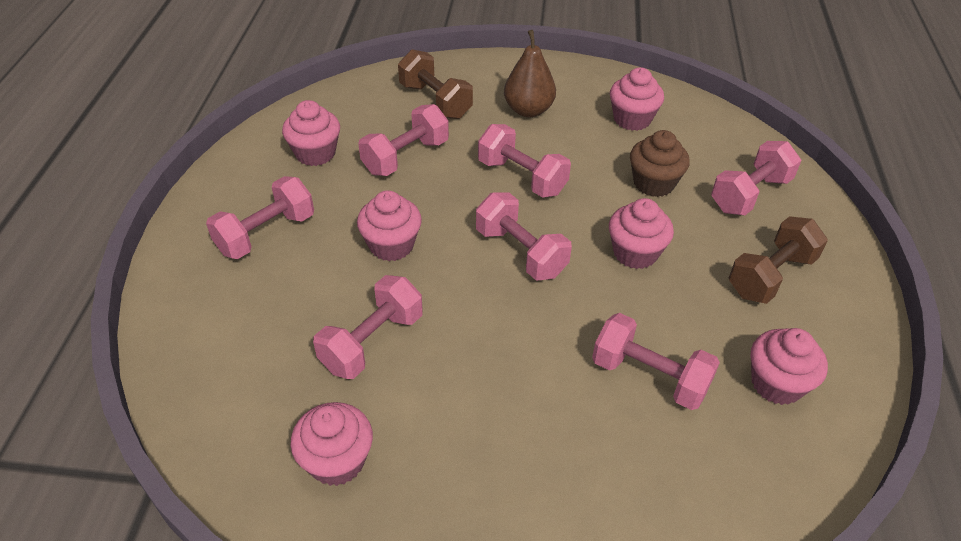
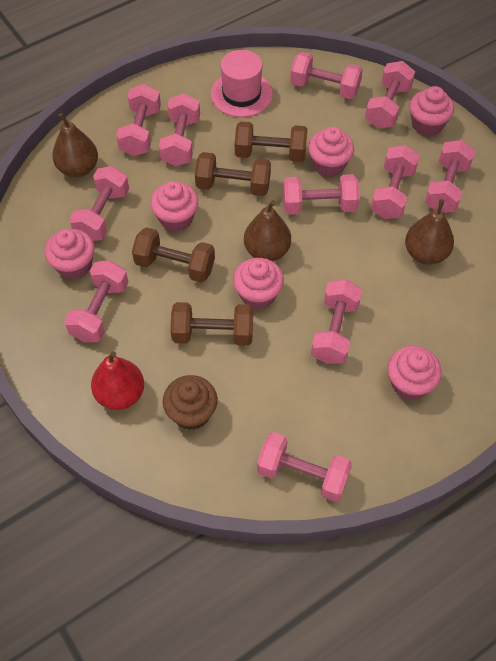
brown dumbbell: 2 -> 4
brown pear: 1 -> 3
pink dumbbell: 7 -> 11
pink hat: 0 -> 1
red pear: 0 -> 1

